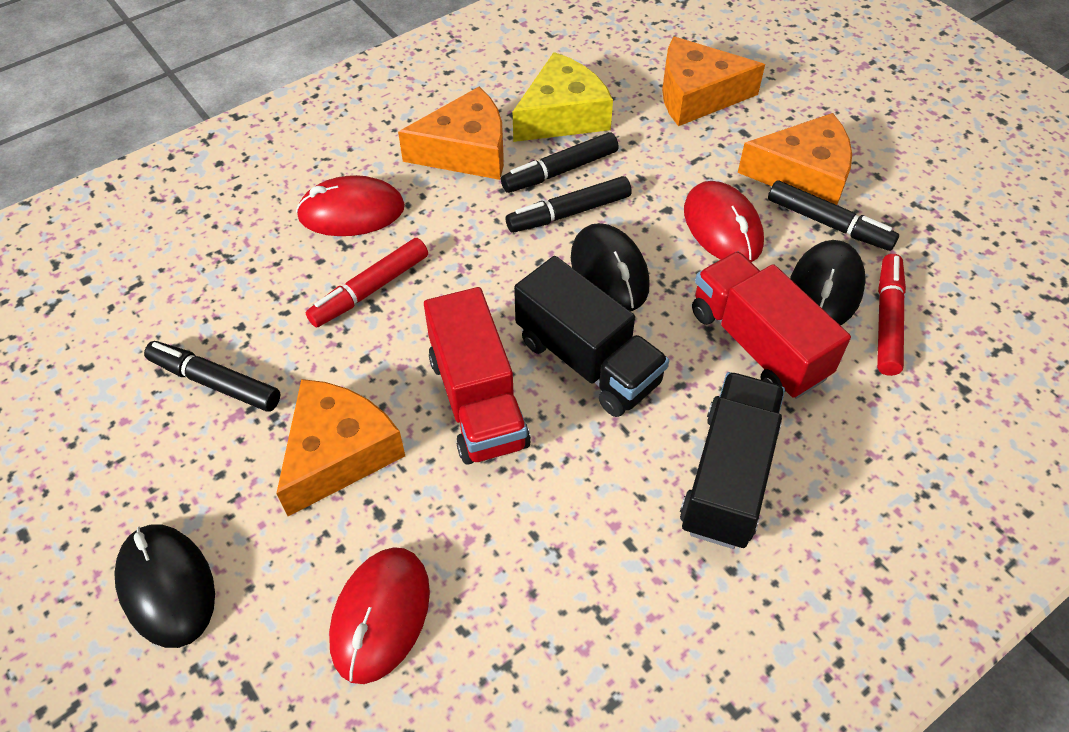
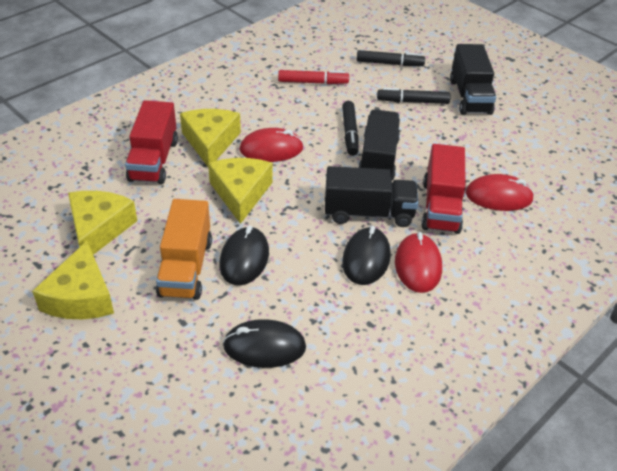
black marker: 4 -> 3
black truck: 2 -> 3
orange cheese: 4 -> 0
orange truck: 0 -> 1
red marker: 2 -> 1
yellow cheese: 1 -> 4

